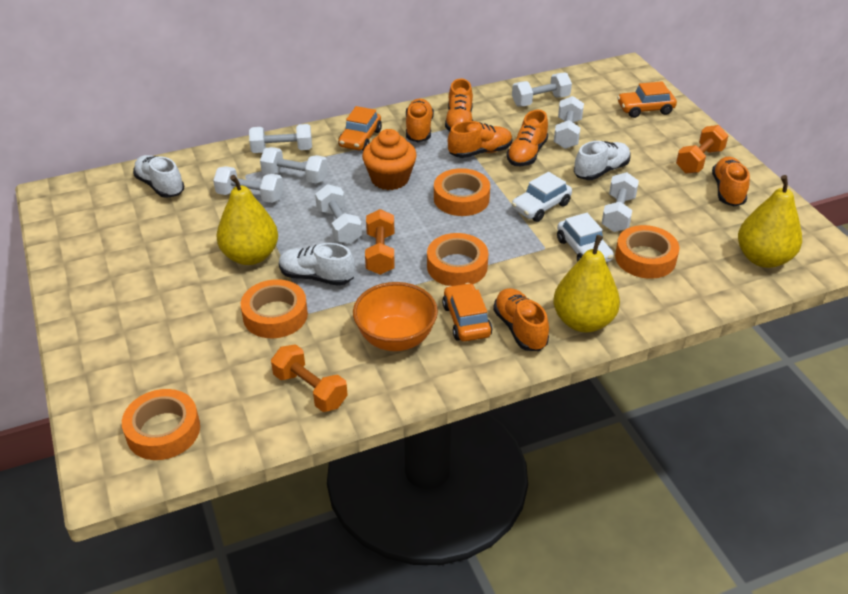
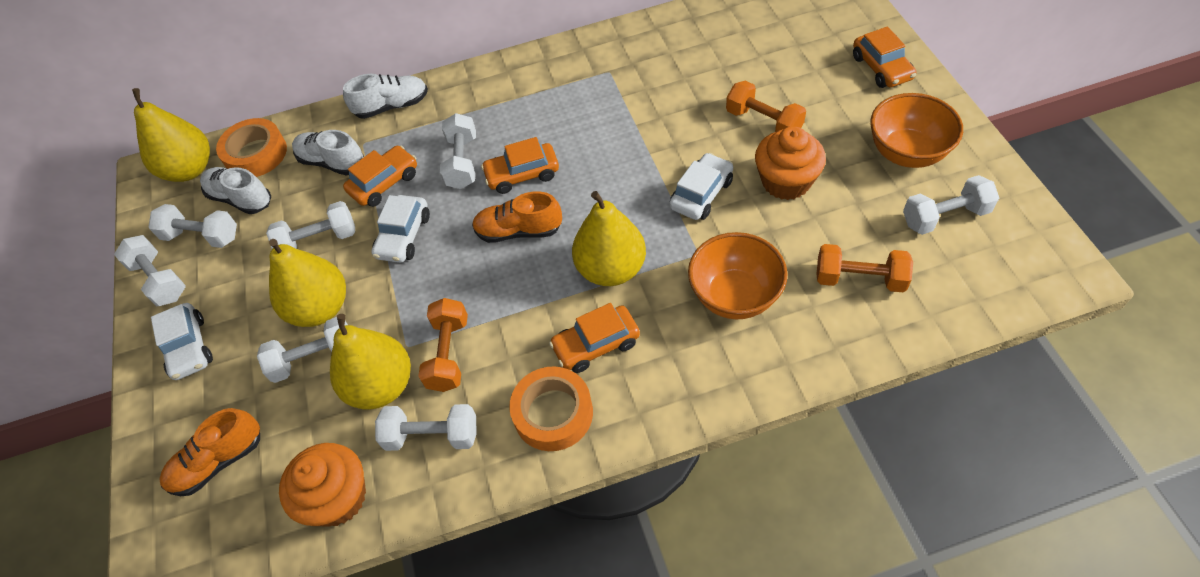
orange bowl: 1 -> 2
orange car: 3 -> 4
orange cupcake: 1 -> 2
orange shoe: 6 -> 2
orange tape: 5 -> 2
white car: 2 -> 3
yellow pear: 3 -> 4

